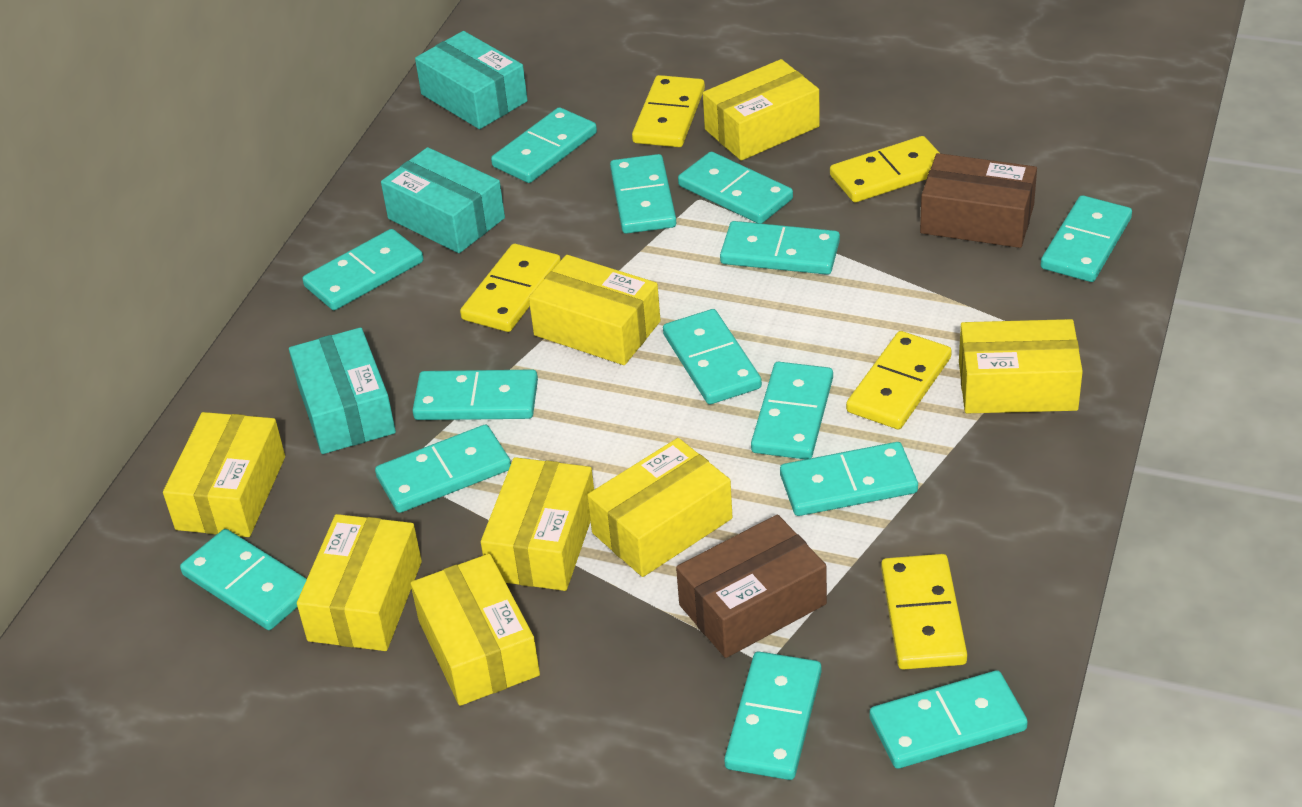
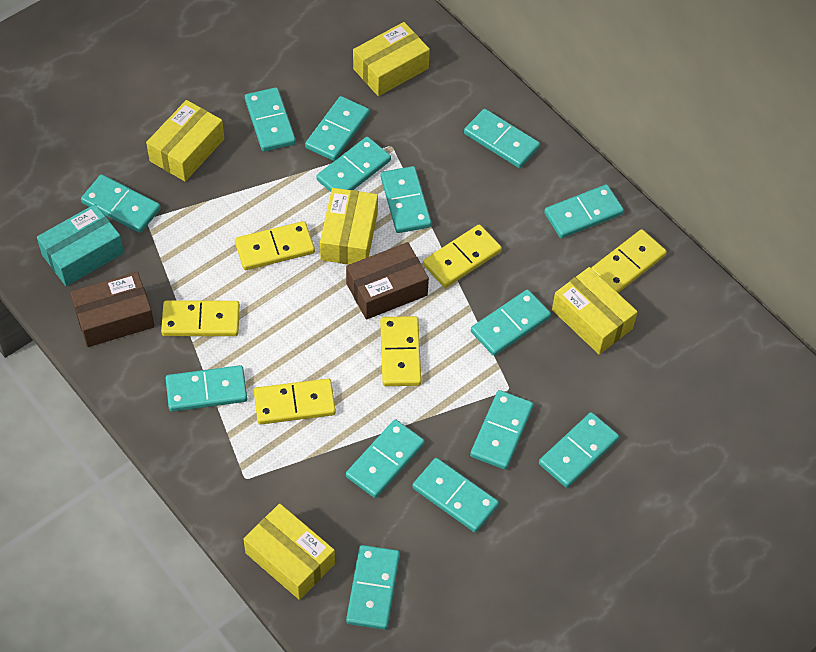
turquoise box: 3 -> 1
yellow box: 8 -> 5
yellow domino: 5 -> 6

